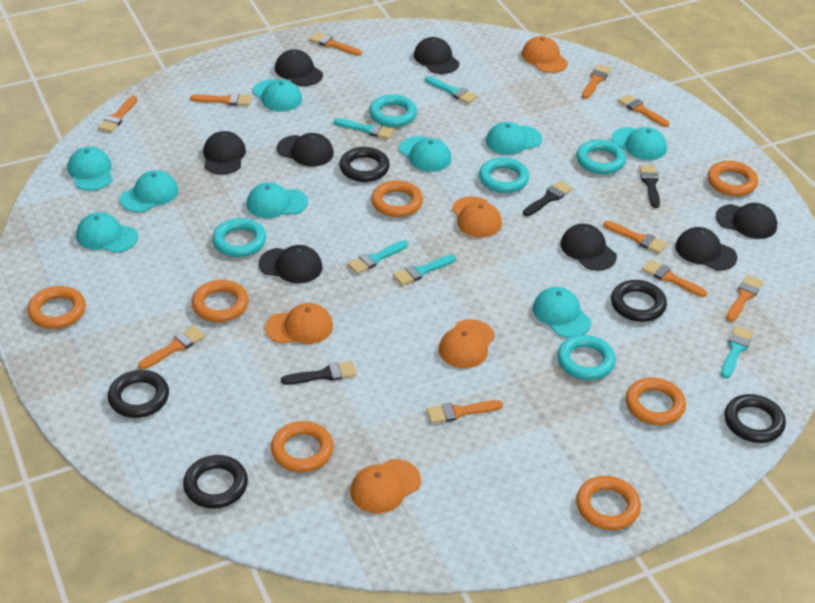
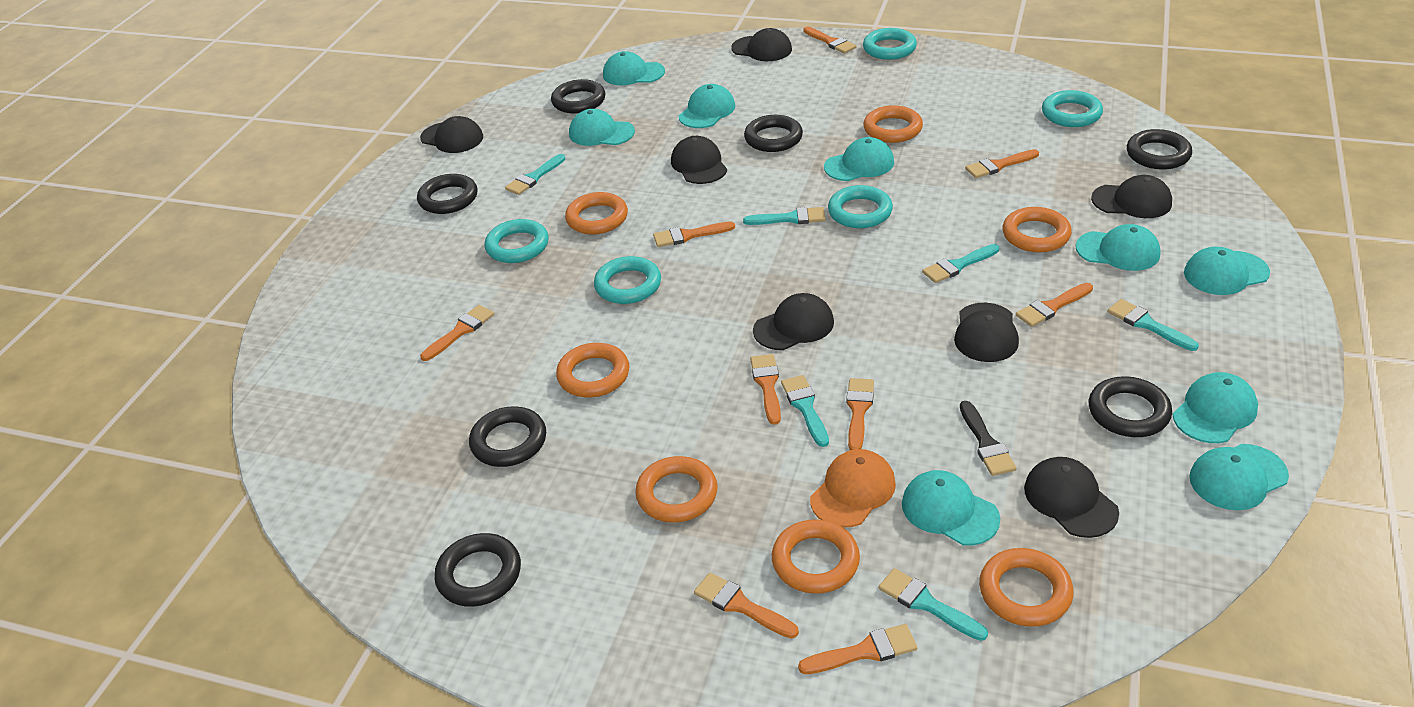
black brush: 3 -> 1
black cap: 8 -> 7
black ring: 5 -> 7
orange brush: 10 -> 9
orange cap: 5 -> 1
turquoise brush: 5 -> 6

